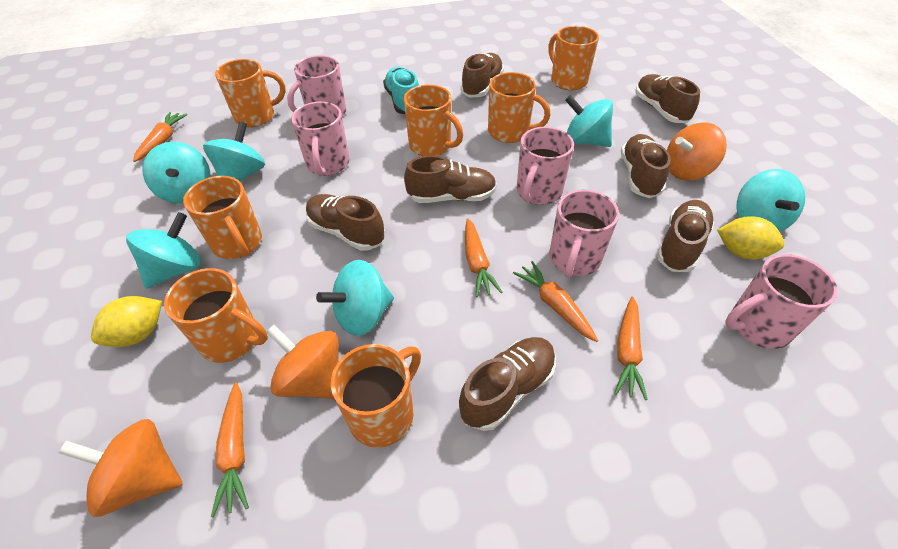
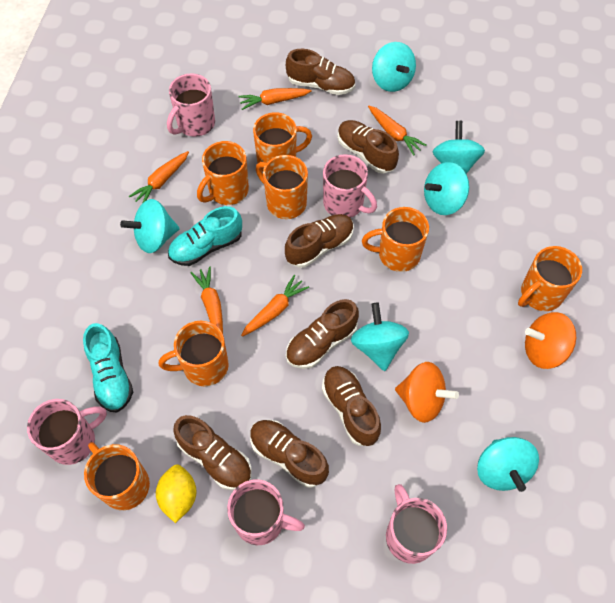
orange spinning top: 3 -> 2
turquoise shoe: 1 -> 2
yellow lemon: 2 -> 1

